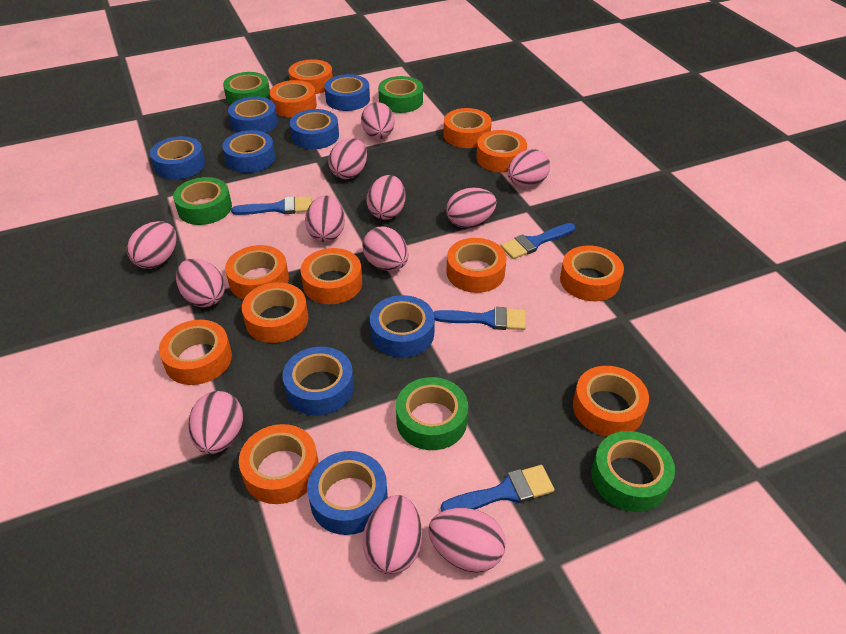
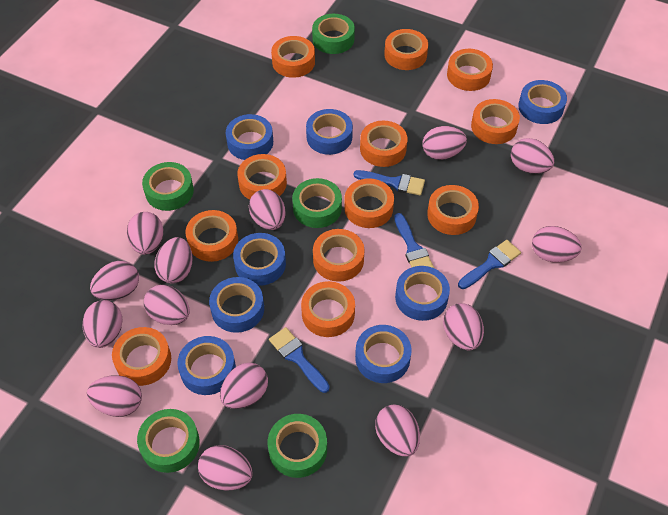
pink egg: 12 -> 14

